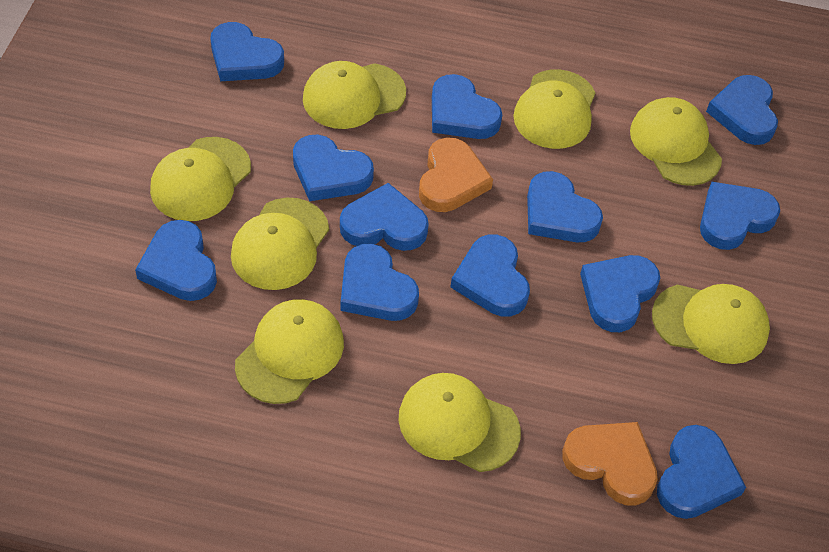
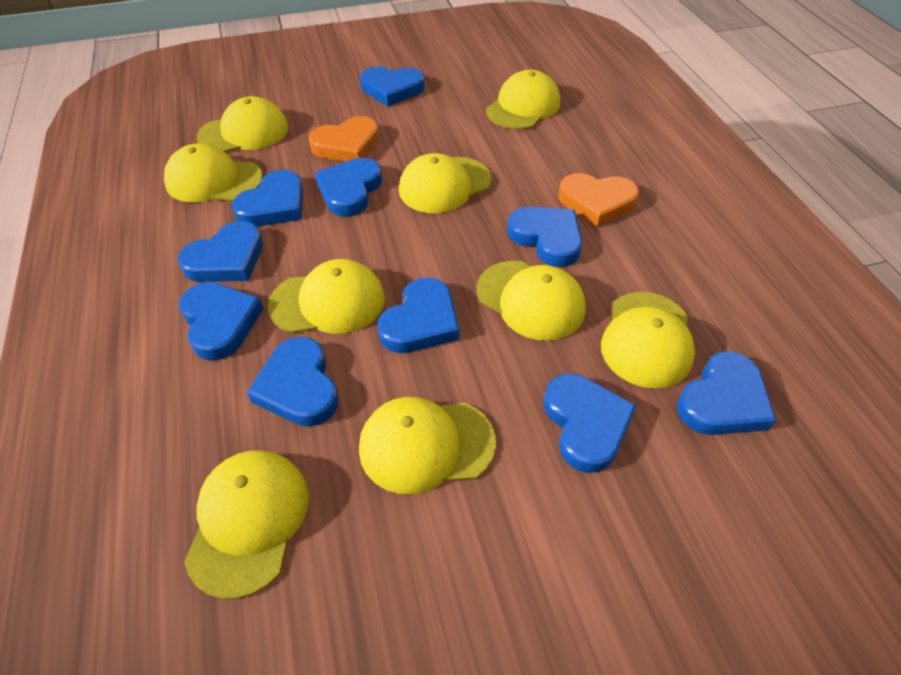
blue heart: 12 -> 10
yellow cap: 8 -> 9

